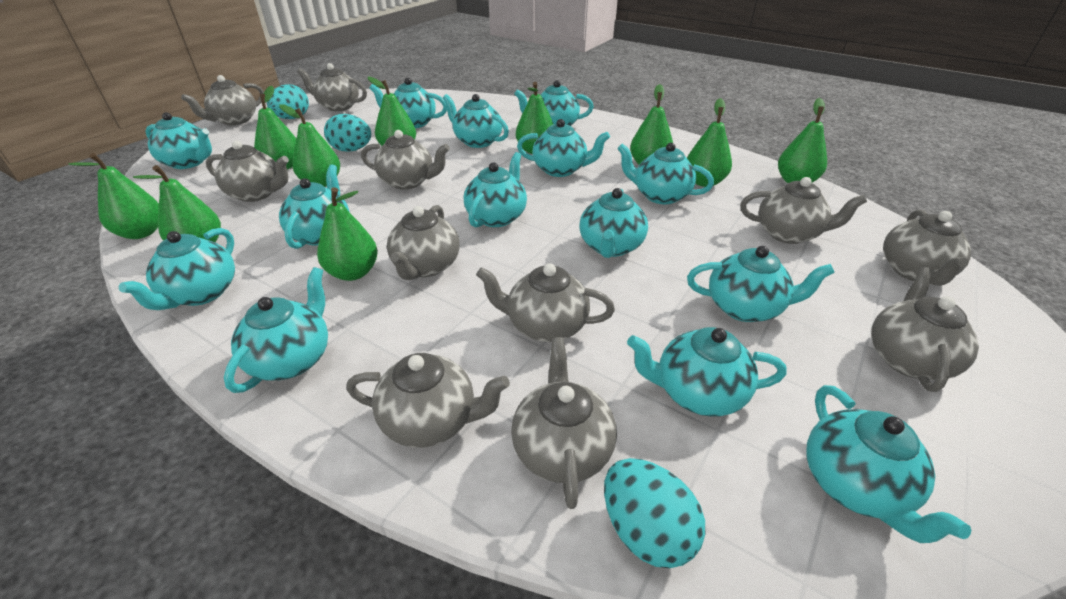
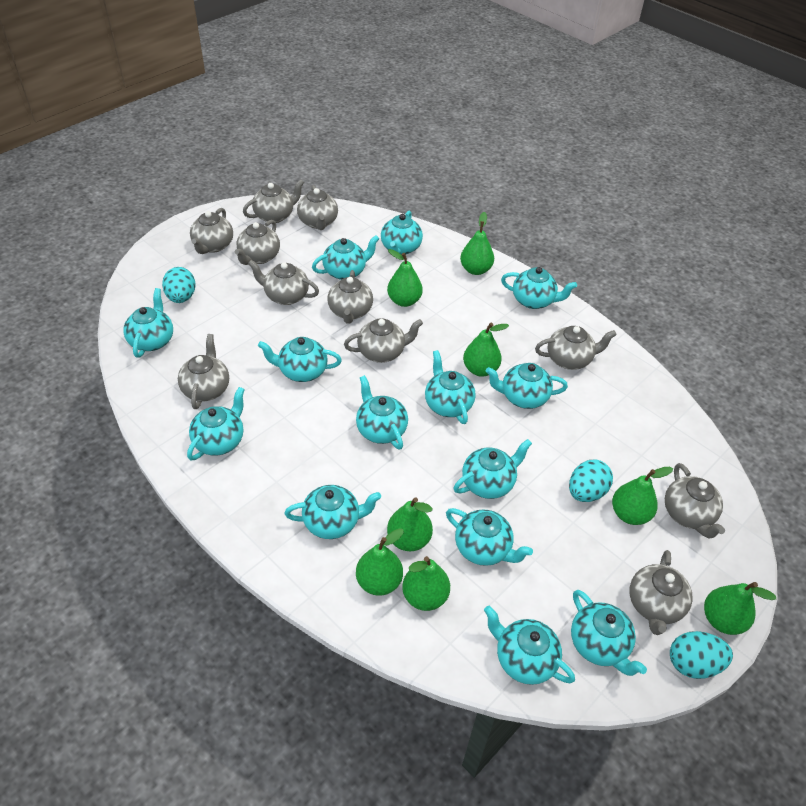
green pear: 10 -> 8

